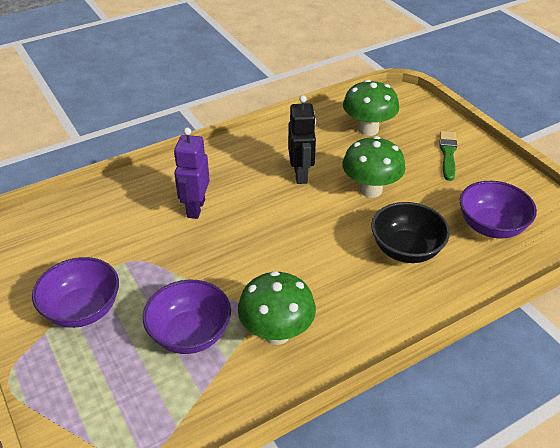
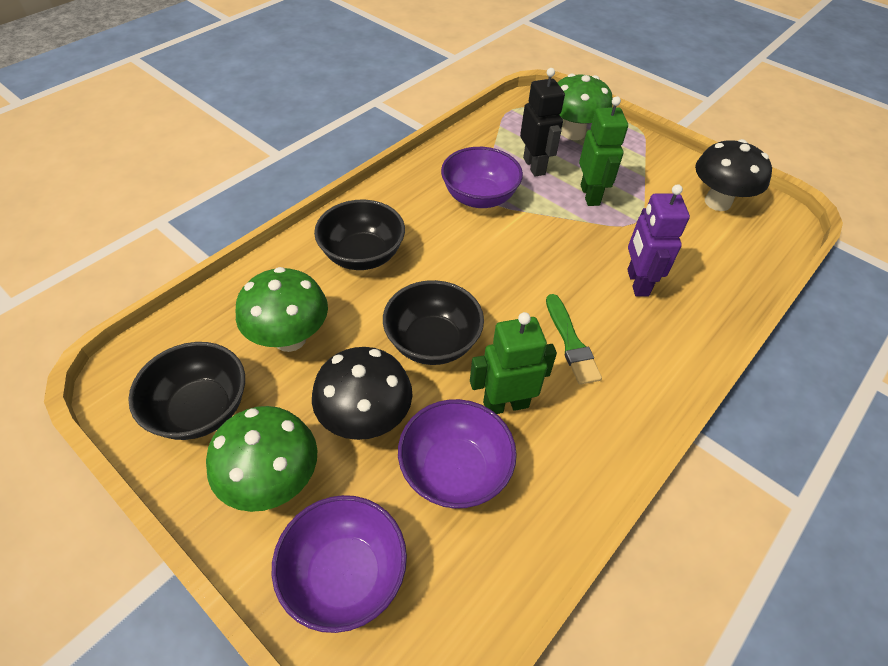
black bowl: 1 -> 3
black mushroom: 0 -> 2
green robot: 0 -> 2

